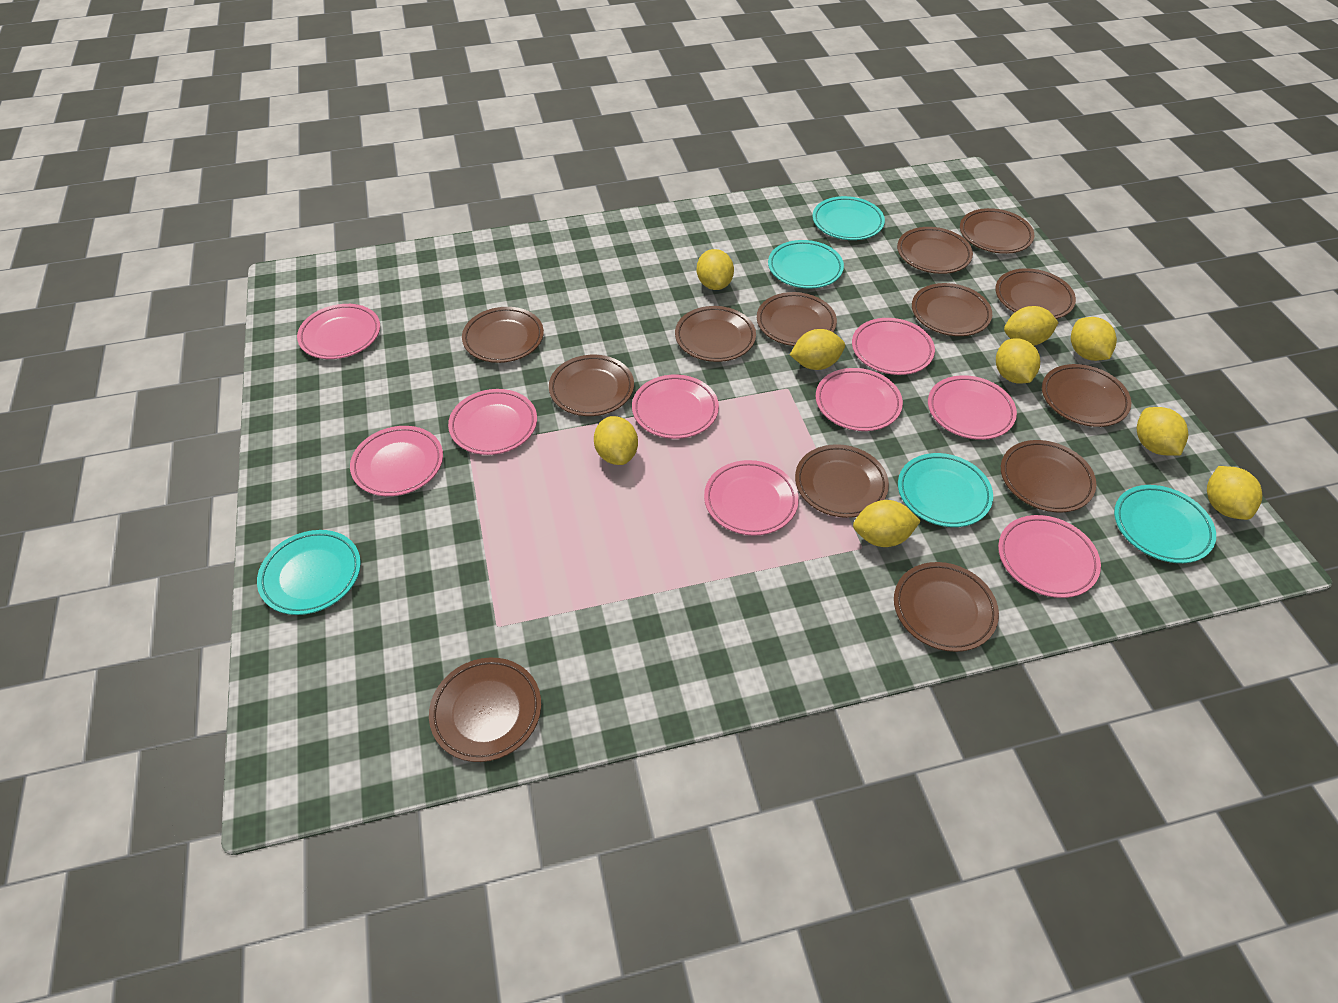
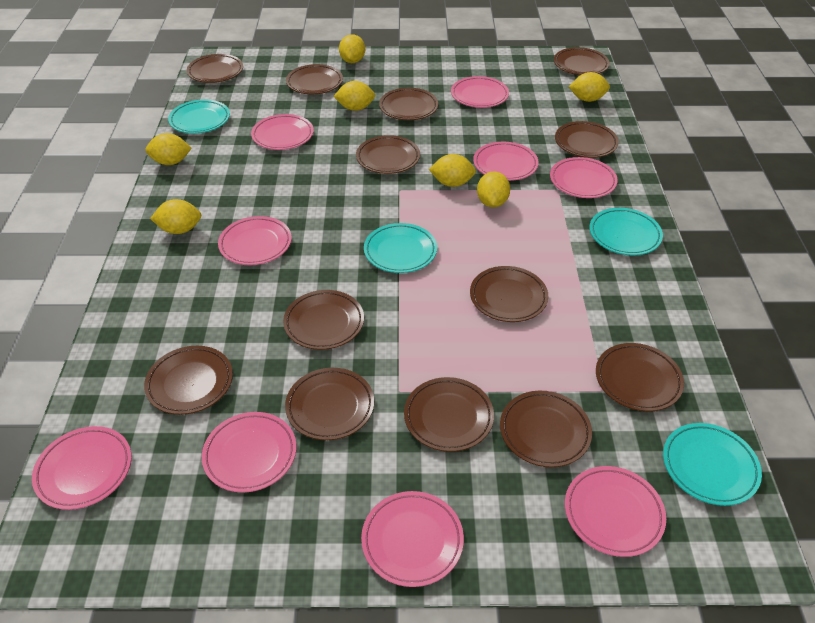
turquoise plate: 5 -> 4
yellow lemon: 9 -> 7

